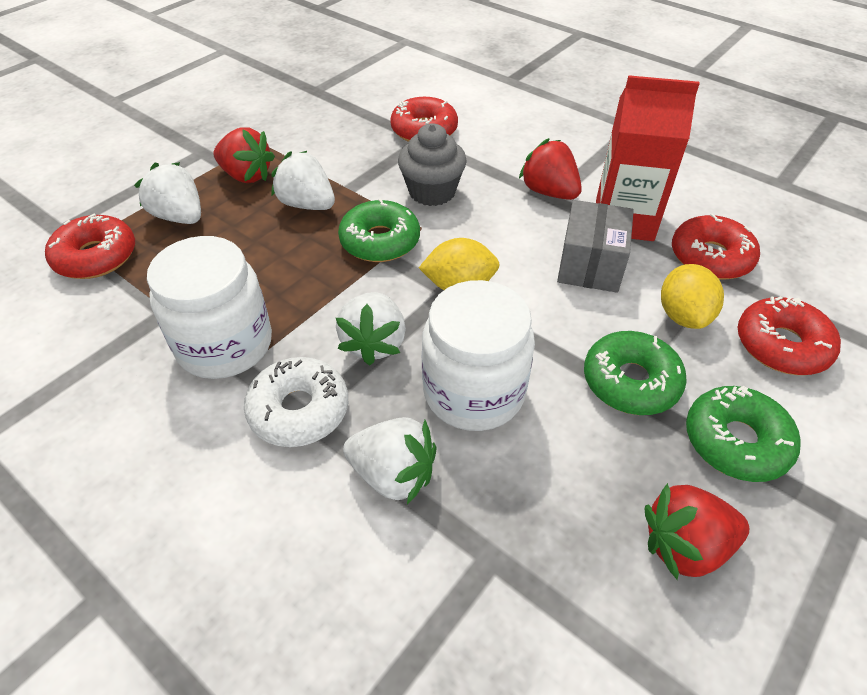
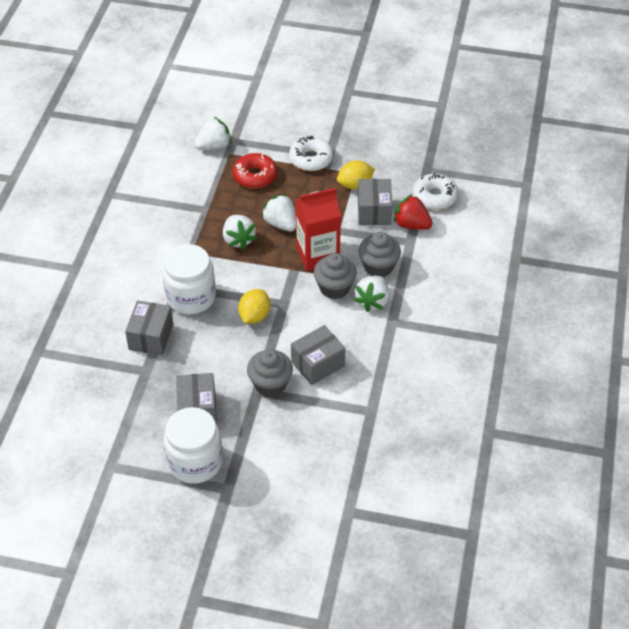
green donut: 3 -> 0
grey box: 1 -> 4
grey cupcake: 1 -> 3
red donut: 4 -> 1
red strawberry: 3 -> 1
white donut: 1 -> 2

